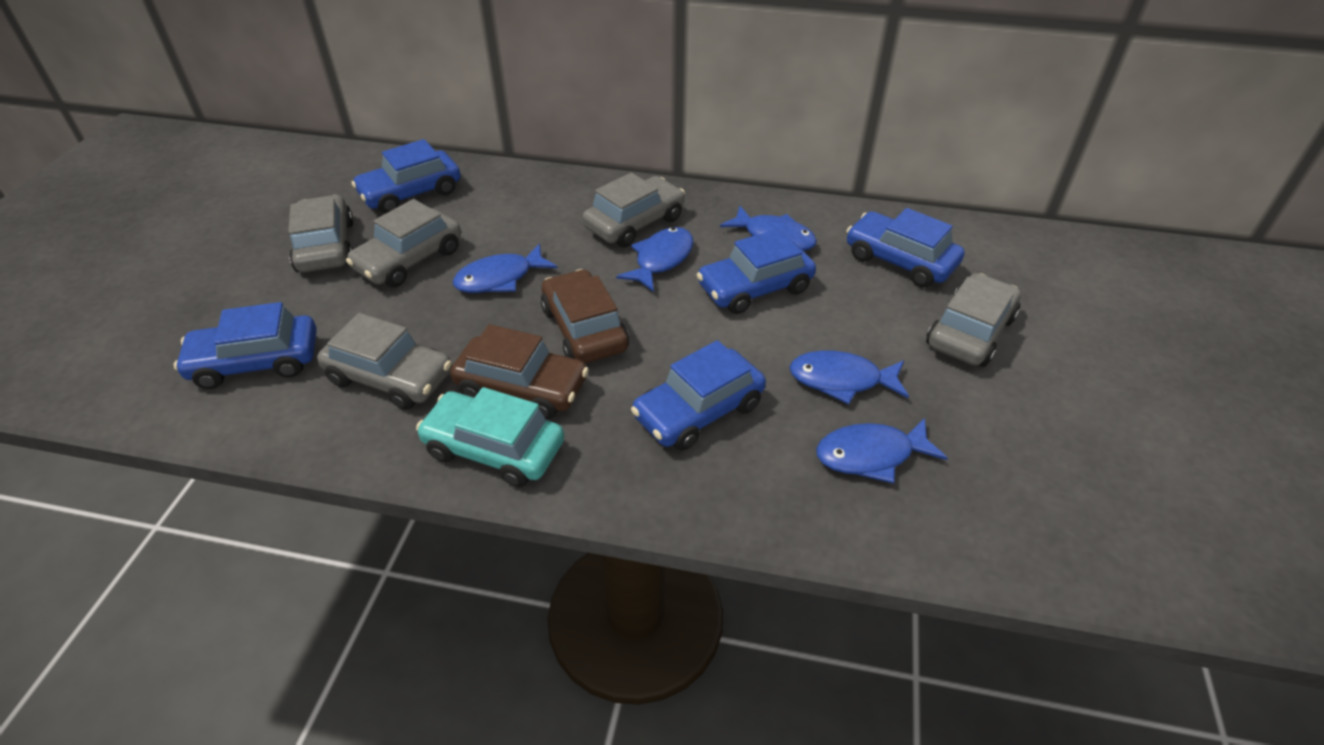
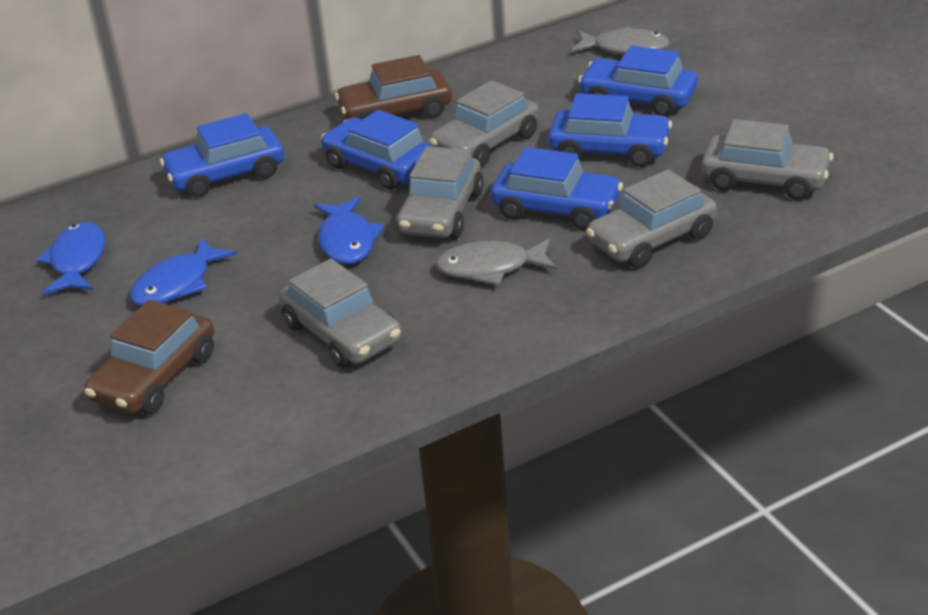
blue fish: 5 -> 3
grey fish: 0 -> 2
turquoise car: 1 -> 0

